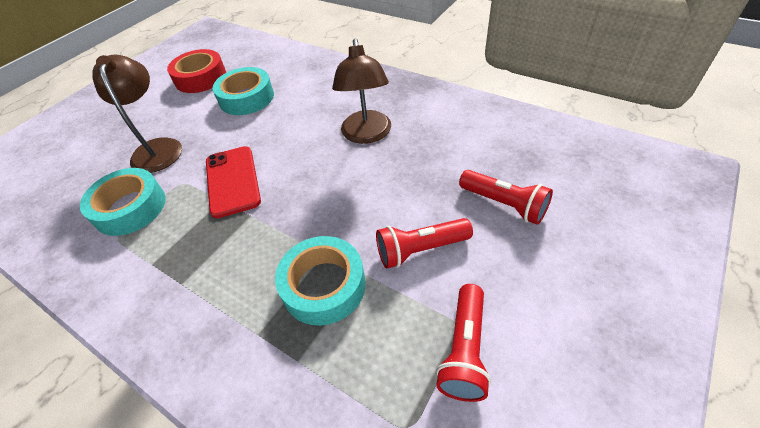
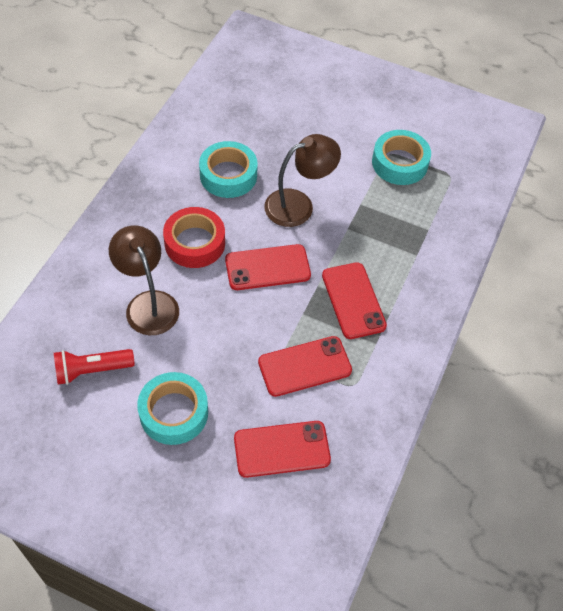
red flashlight: 3 -> 1
red phone: 1 -> 4

